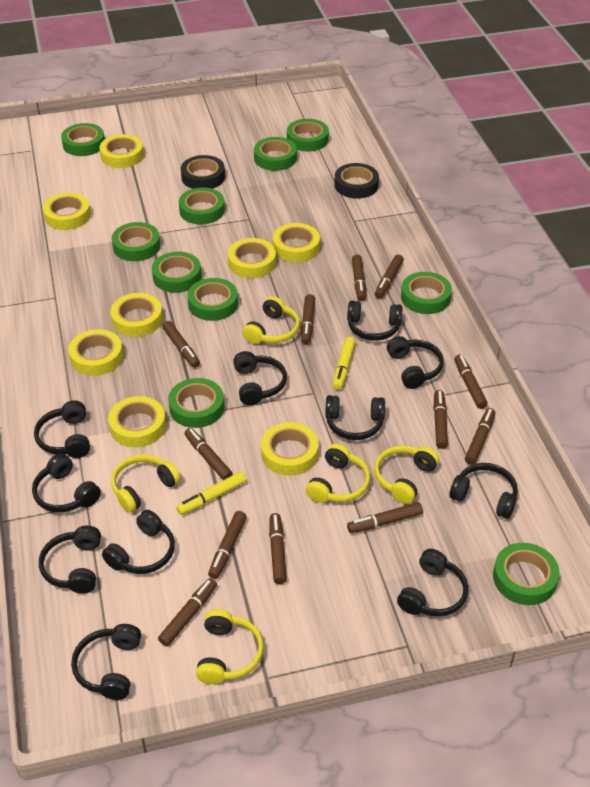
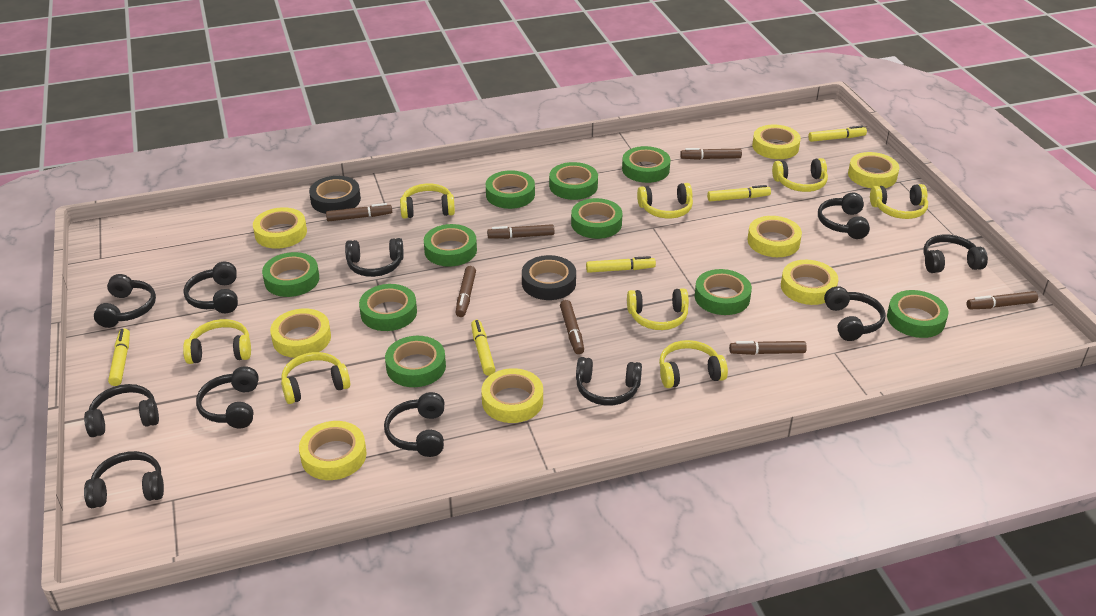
brown marker: 12 -> 7
yellow headphones: 5 -> 8
yellow marker: 2 -> 5

